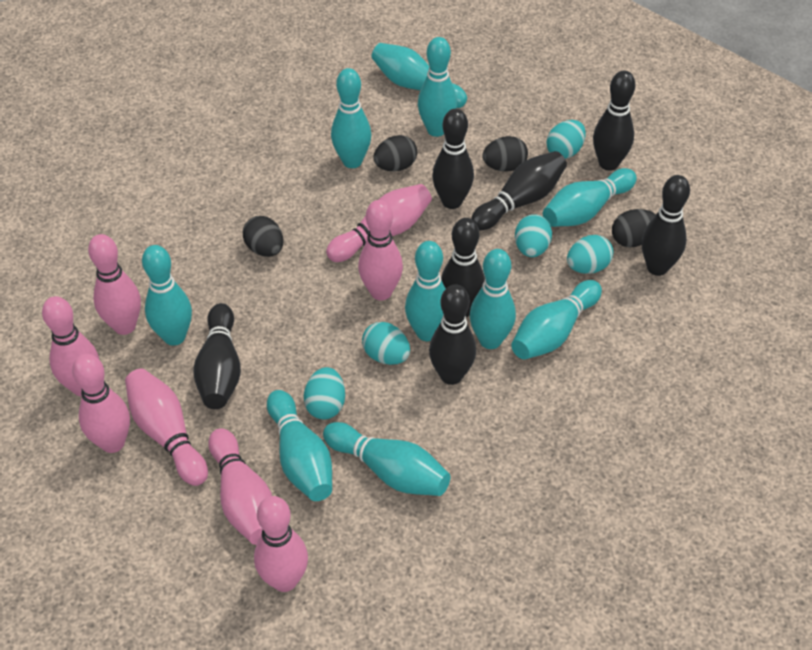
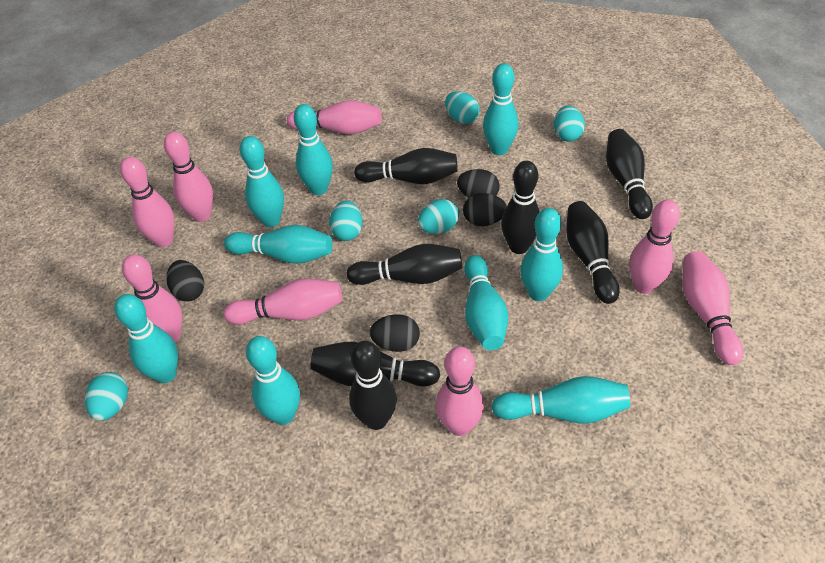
turquoise bowling pin: 10 -> 9

